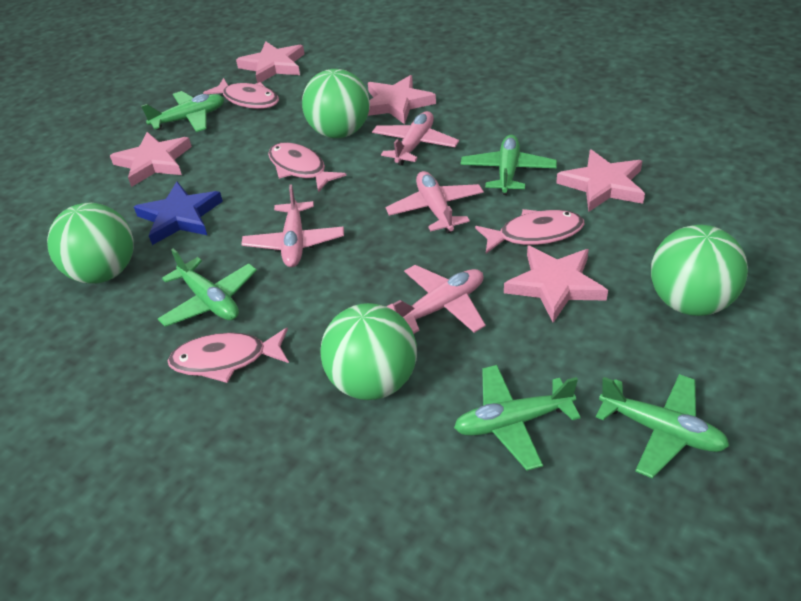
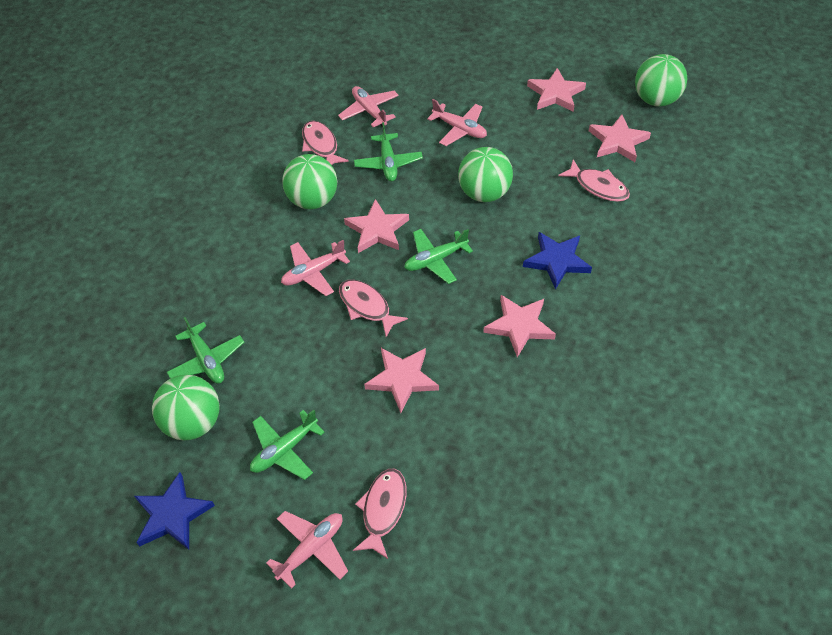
blue star: 1 -> 2
green plane: 5 -> 4

